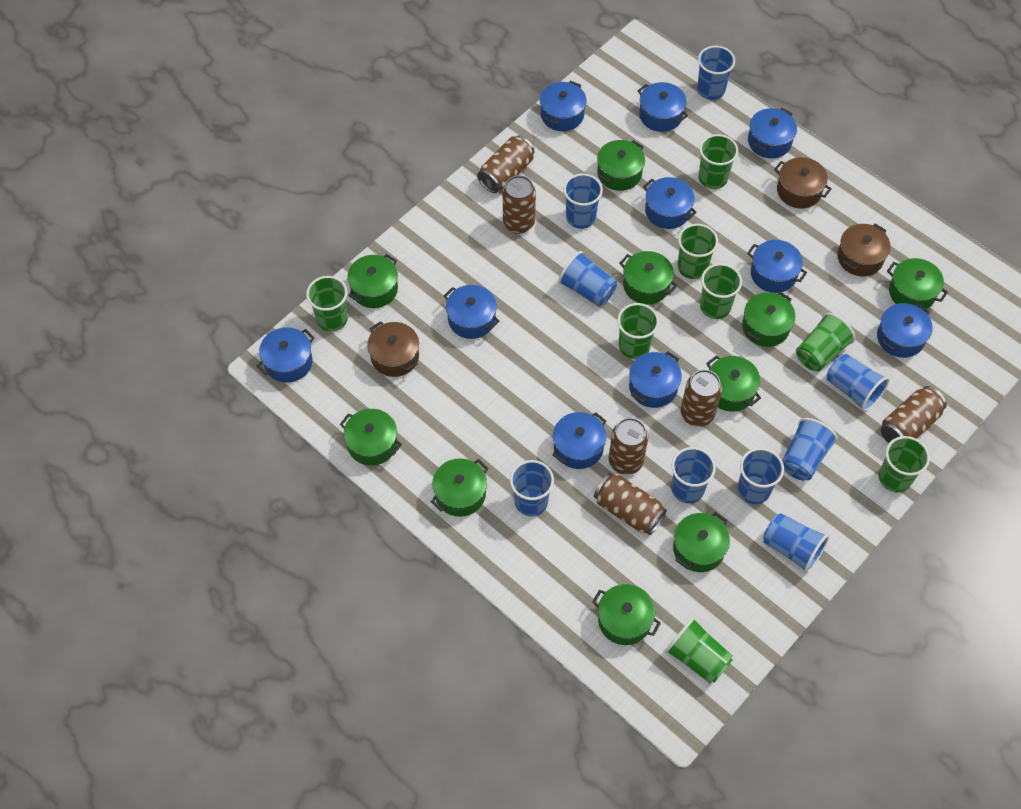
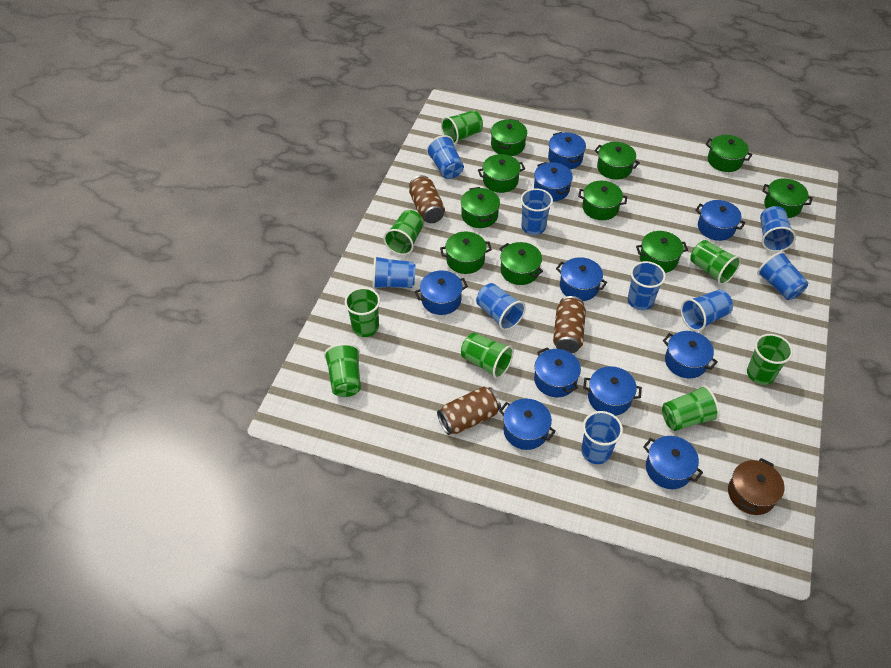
brown can: 6 -> 3
brown pot: 3 -> 1

